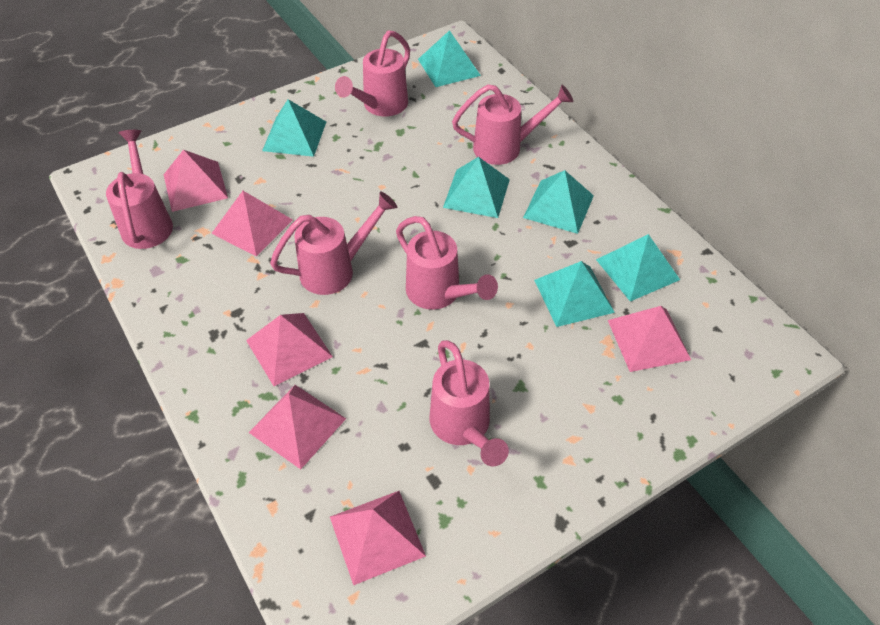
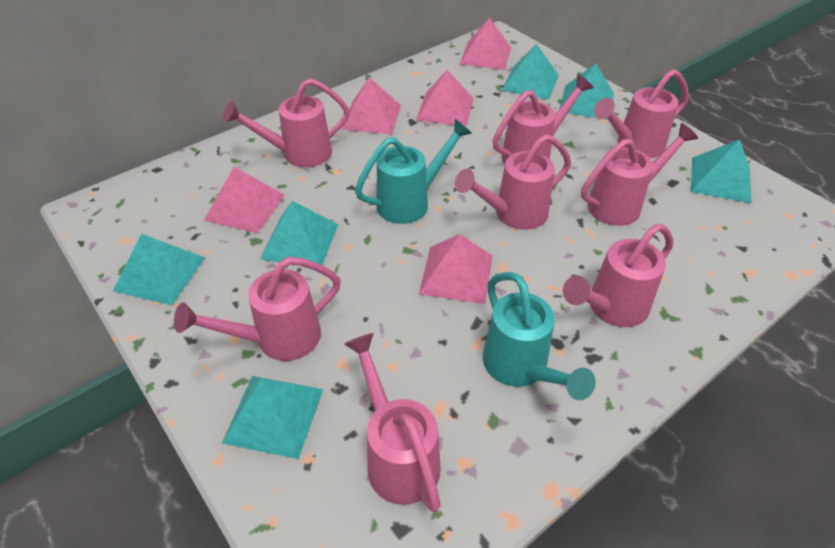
pink pyramid: 6 -> 5
pink watering can: 6 -> 8
turquoise watering can: 0 -> 2

